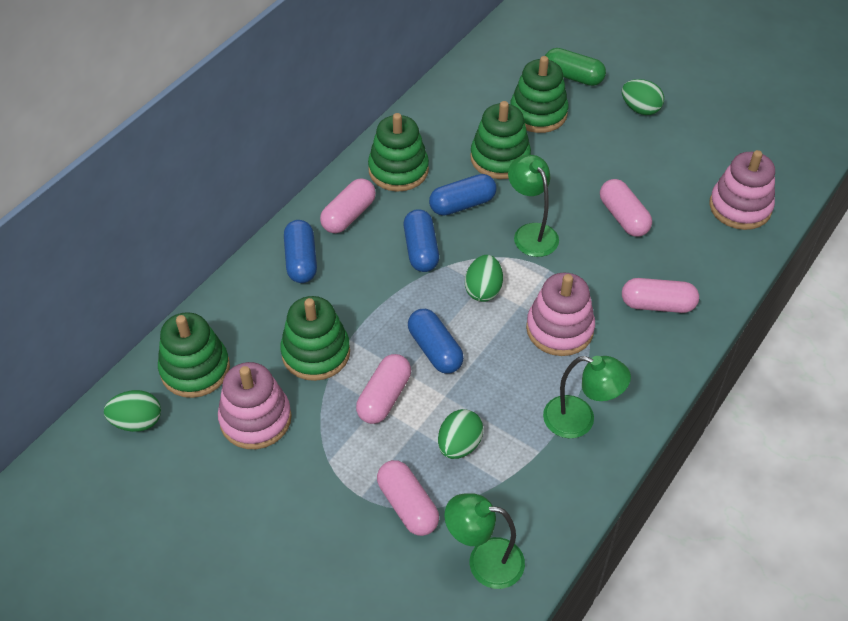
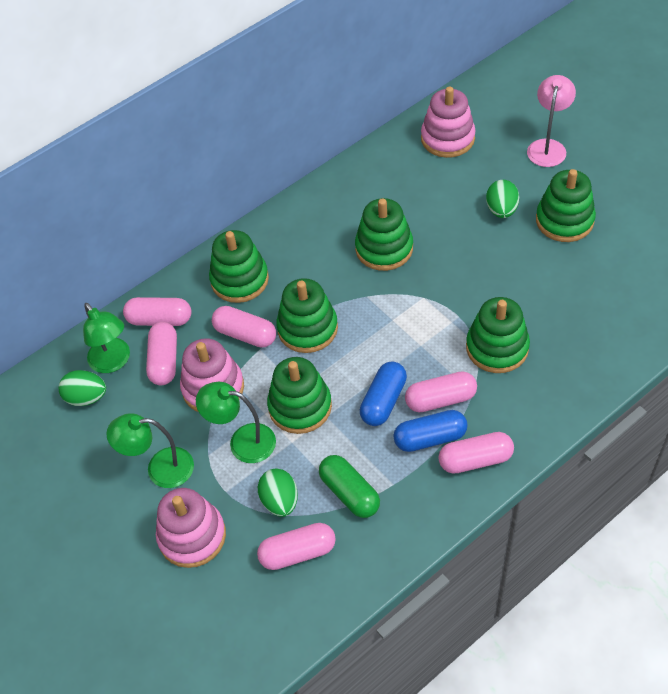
blue capsule: 4 -> 2
green egg: 4 -> 3
green stacking toy: 5 -> 6
pink capsule: 5 -> 6
pink lamp: 0 -> 1

